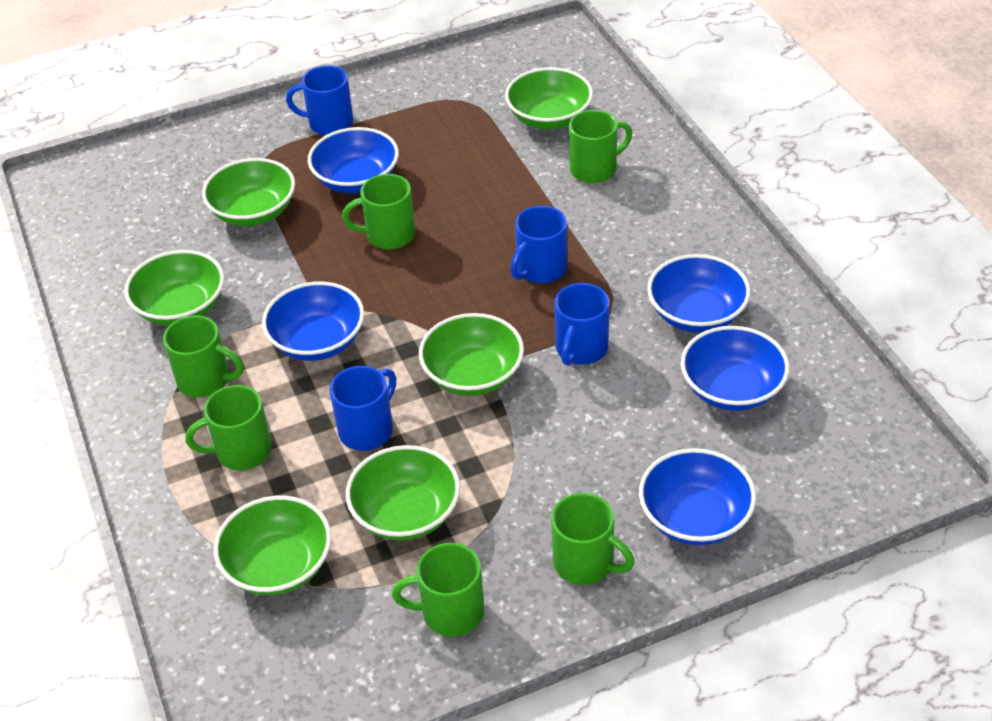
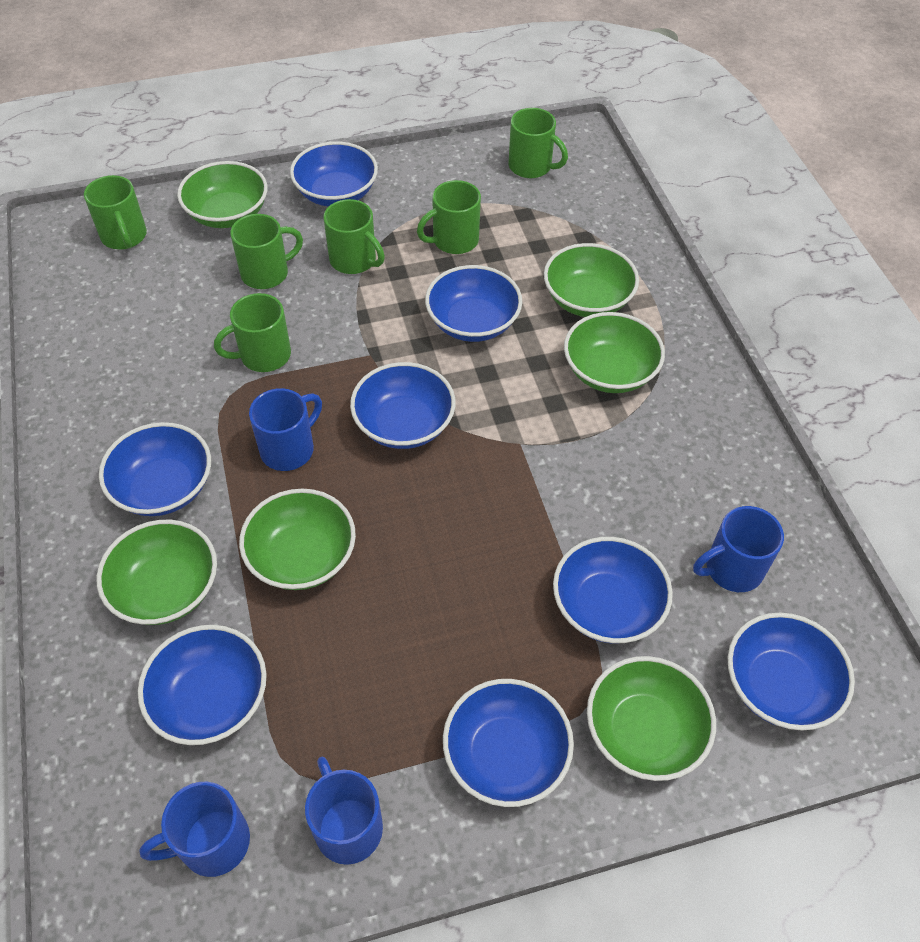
blue bowl: 5 -> 8

